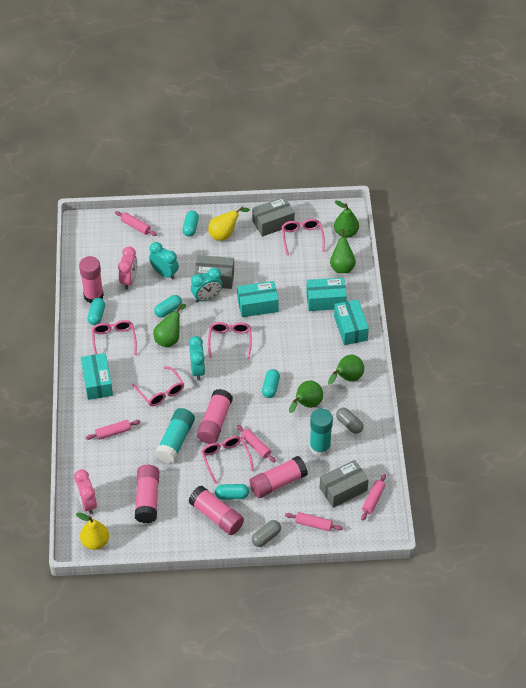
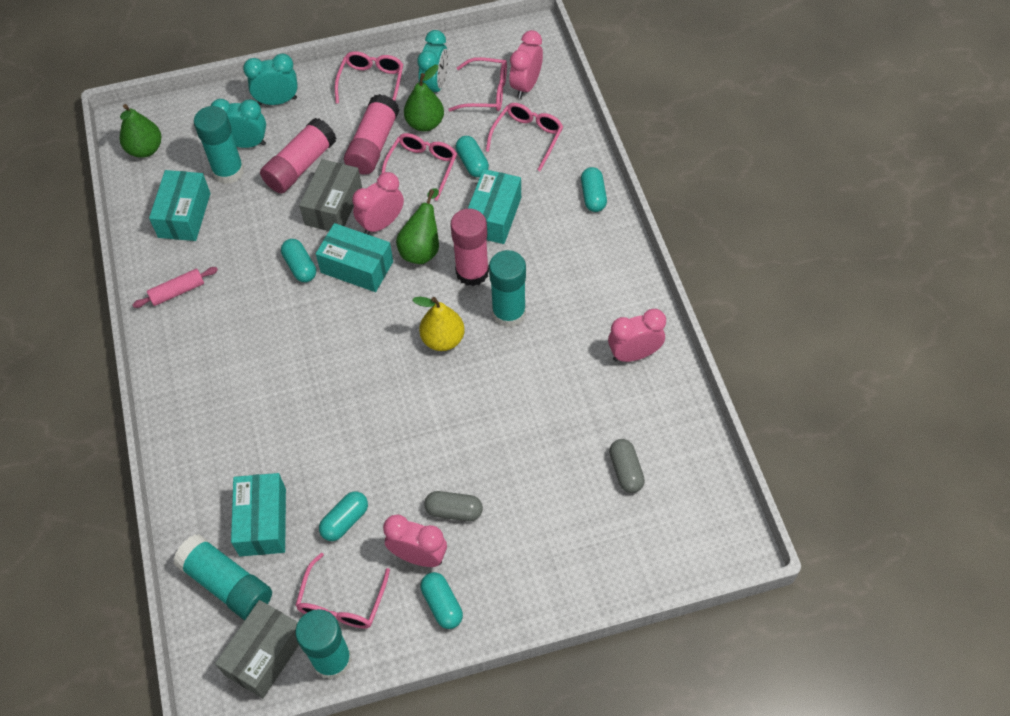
green pear: 5 -> 3
grey box: 3 -> 2
pink clock: 2 -> 4
pink glue stick: 5 -> 3
pink rolling pin: 5 -> 1
turquoise glue stick: 2 -> 4
yellow pear: 2 -> 1

